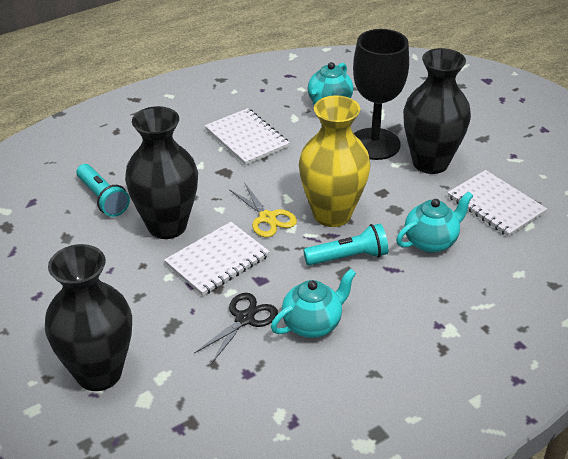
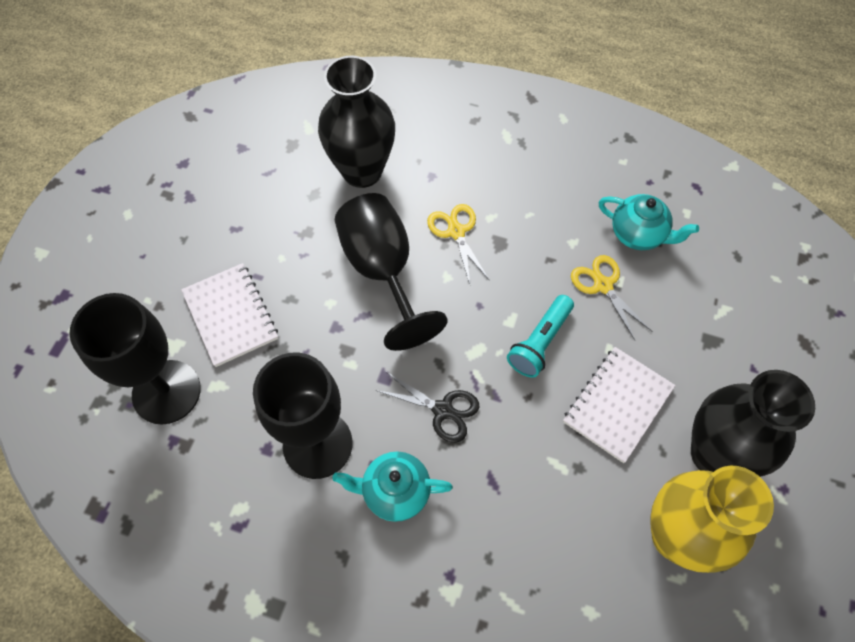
black goblet: 1 -> 3
black vase: 3 -> 2
turquoise flashlight: 2 -> 1
turquoise teapot: 3 -> 2
white notebook: 3 -> 2
yellow scissors: 1 -> 2

